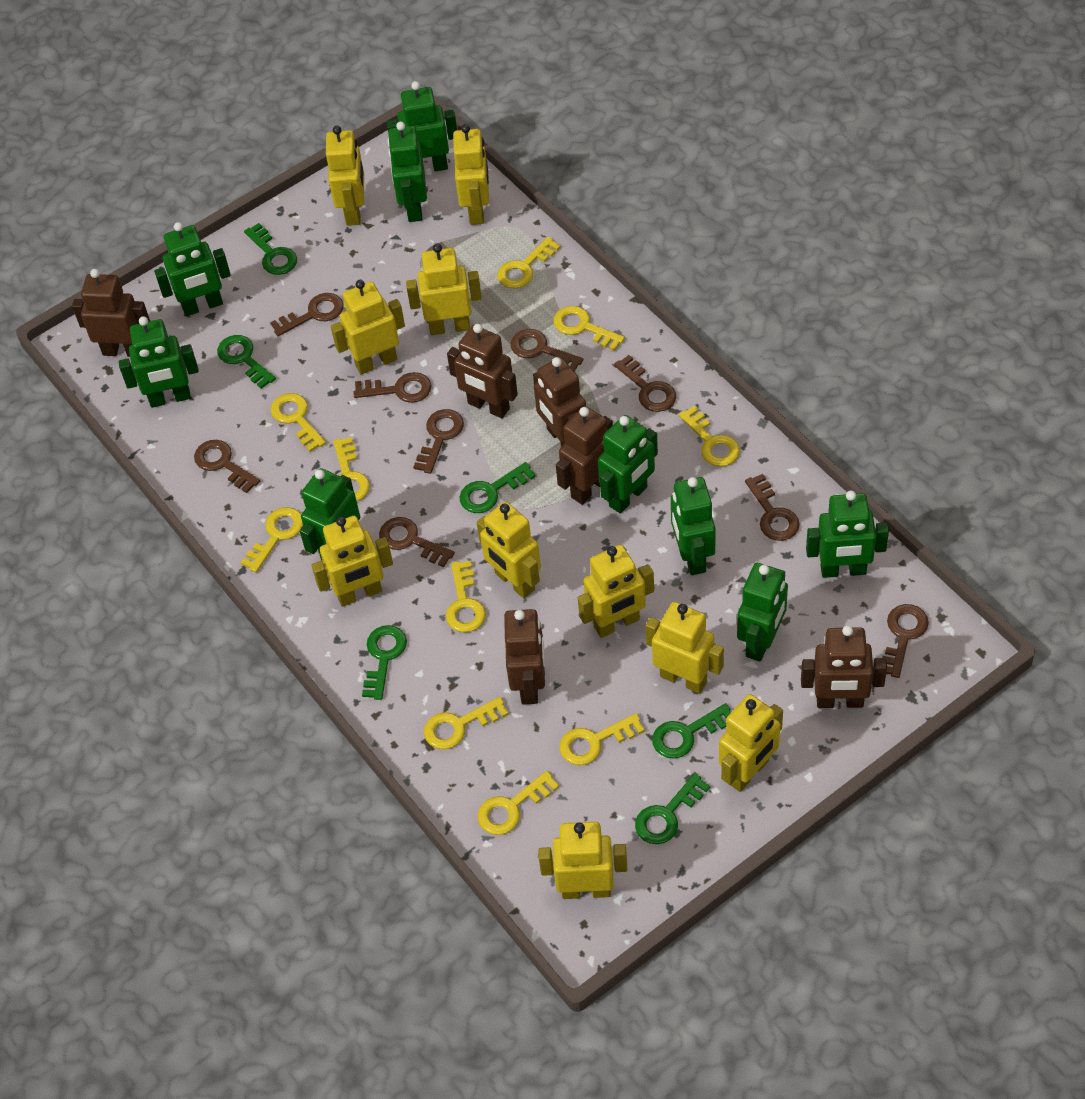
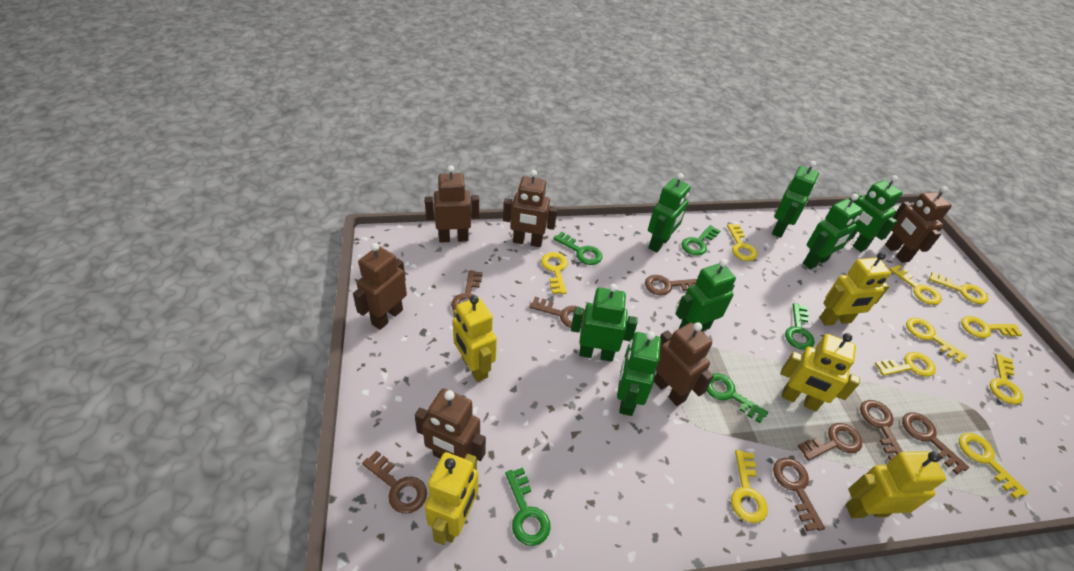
brown key: 9 -> 8
green key: 6 -> 5
green robot: 9 -> 7
yellow robot: 10 -> 5

